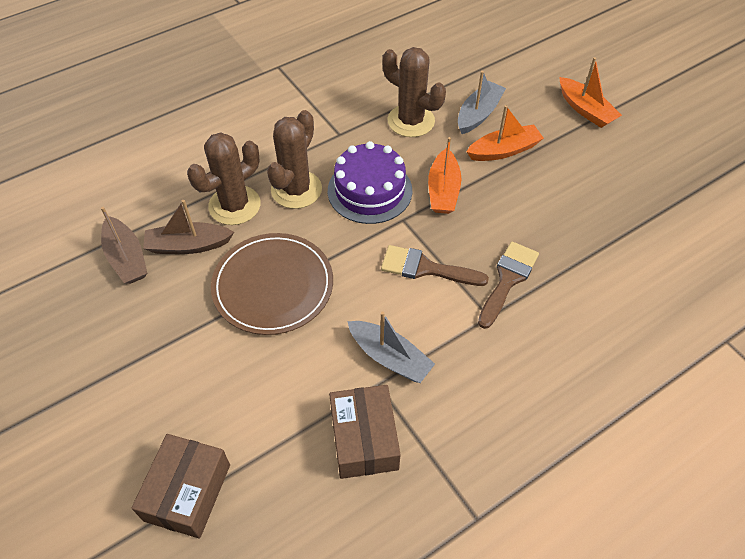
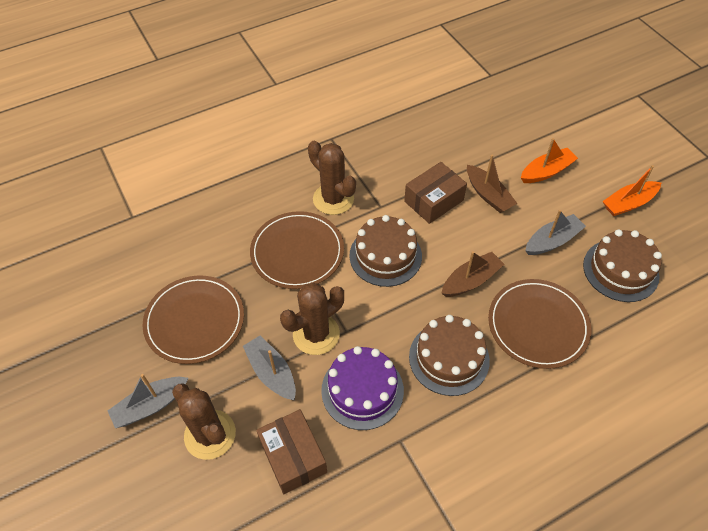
brown brush: 2 -> 0
brown cake: 0 -> 3
brown plate: 1 -> 3
grey boat: 2 -> 3
orange boat: 3 -> 2

